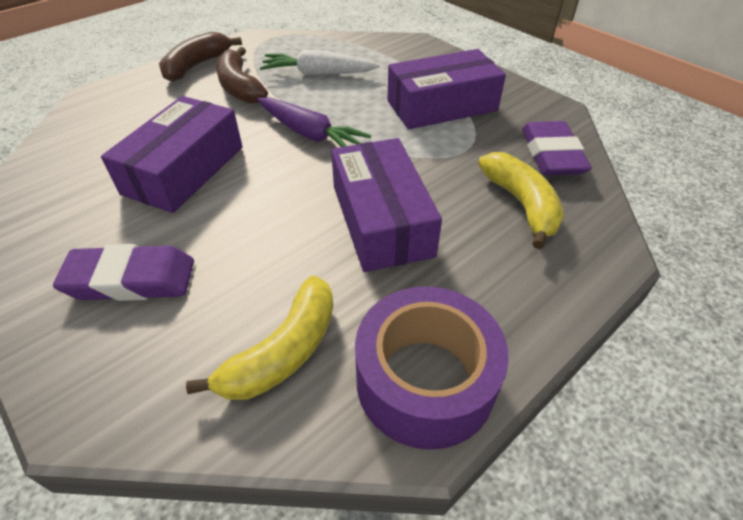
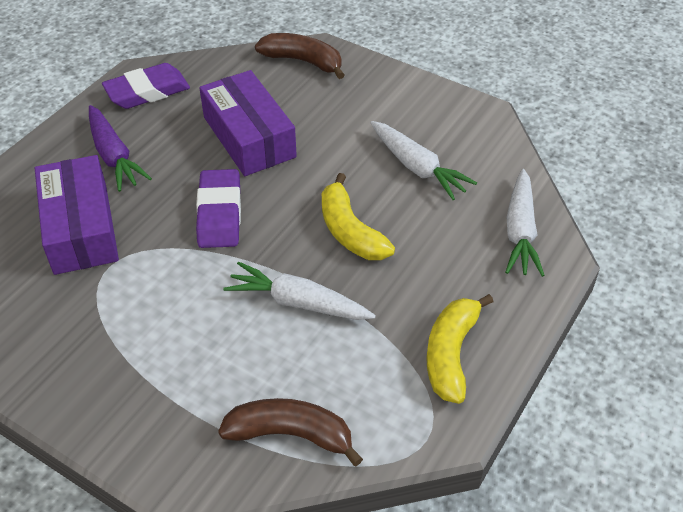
purple box: 3 -> 2
purple tape: 1 -> 0
white carrot: 1 -> 3

